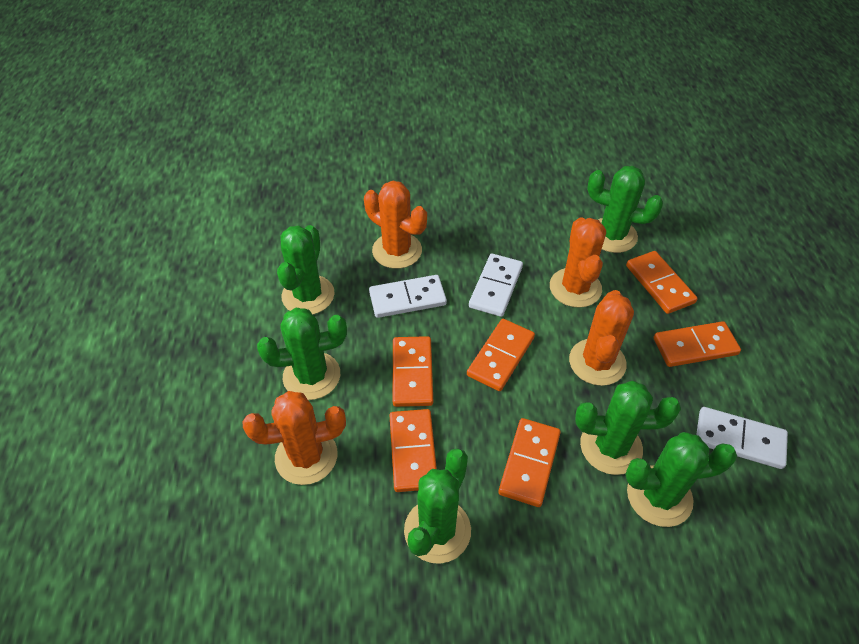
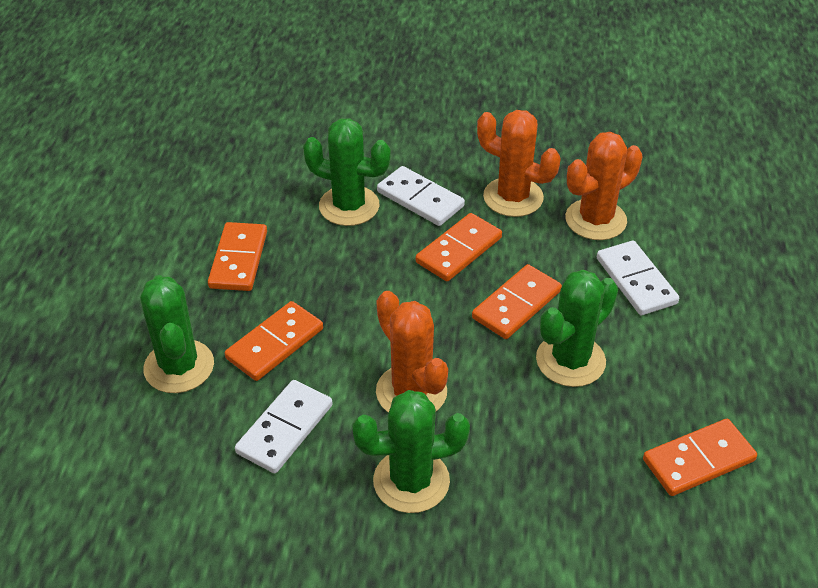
green cactus: 6 -> 4
orange cactus: 4 -> 3
orange domino: 6 -> 5

